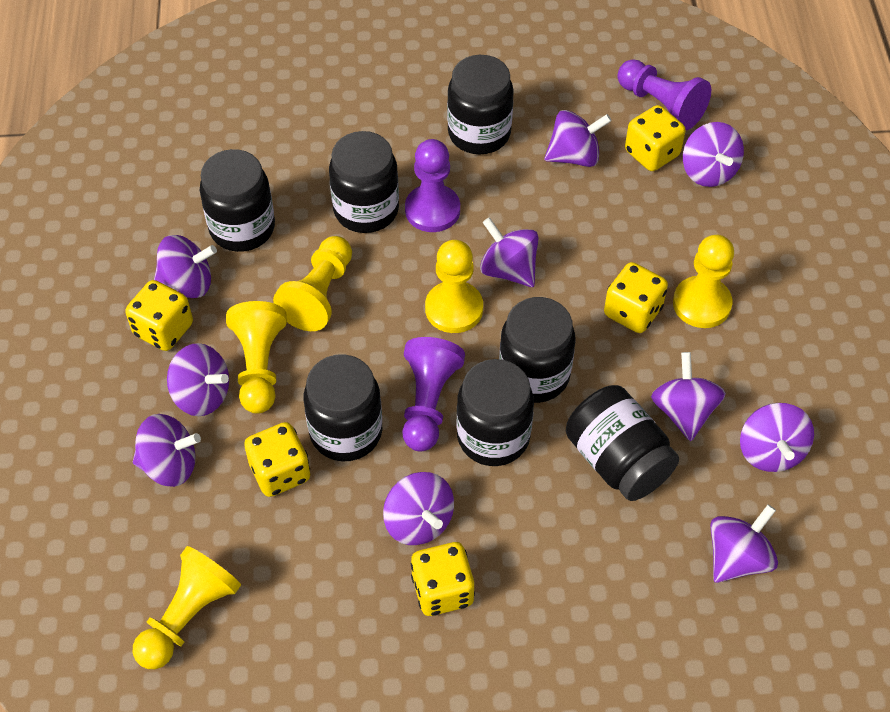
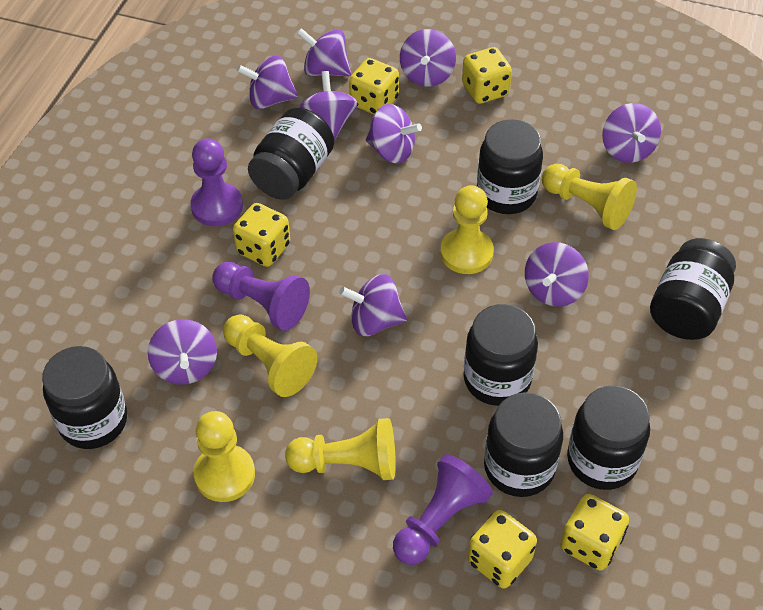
purple spinning top: 10 -> 9

